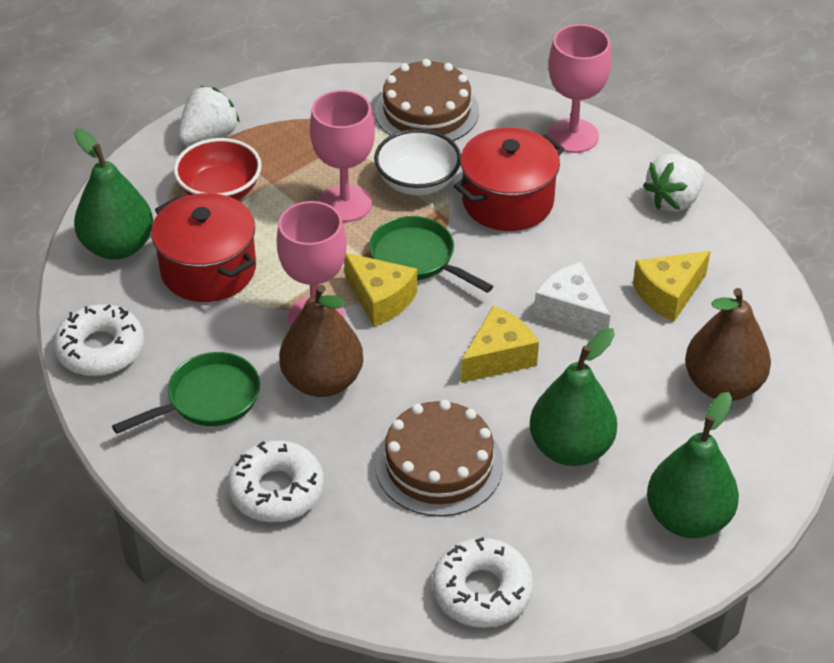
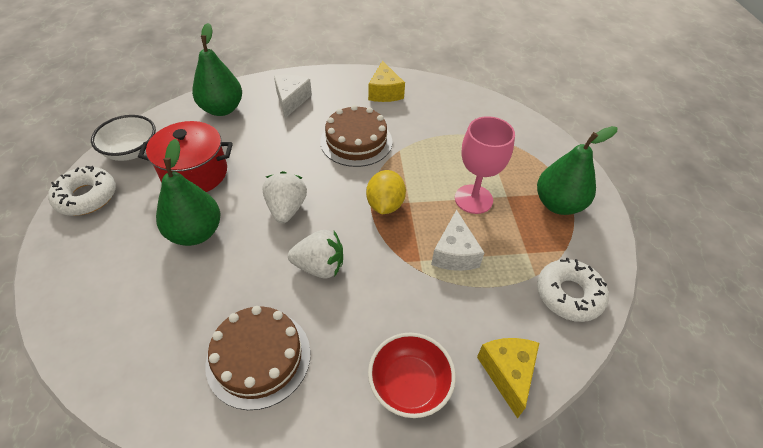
brown pear: 2 -> 0
green pan: 2 -> 0
pink goblet: 3 -> 1
red pot: 2 -> 1
white cheese: 1 -> 2
white donut: 3 -> 2
yellow cheese: 3 -> 2
yellow lemon: 0 -> 1

